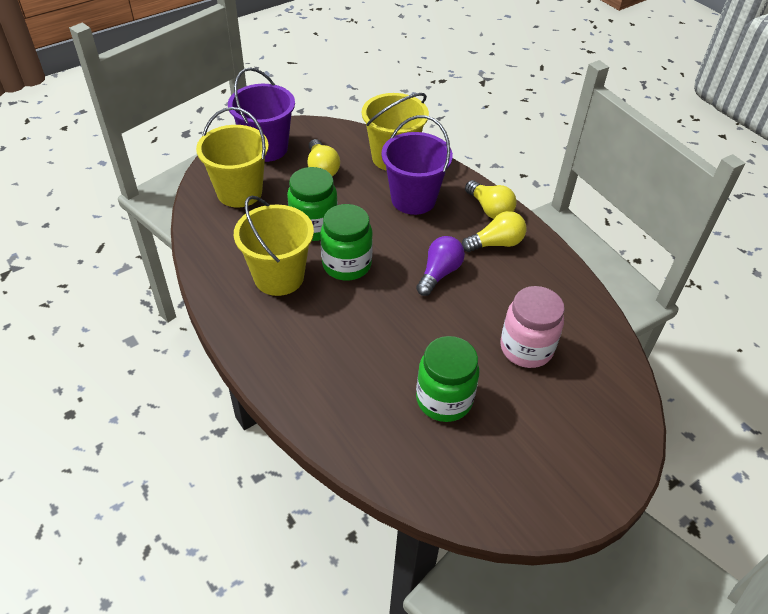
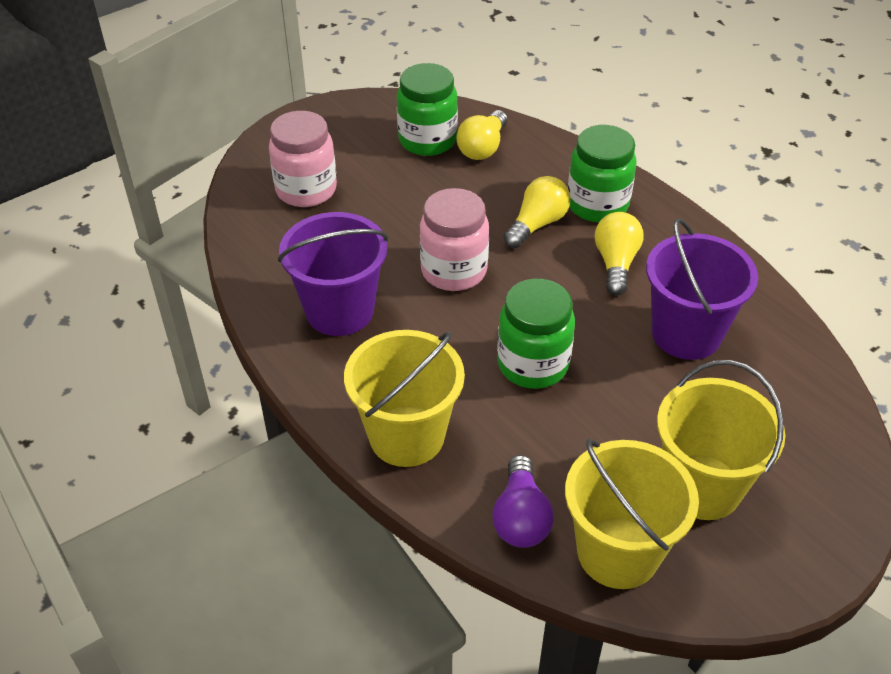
pink jar: 1 -> 2

